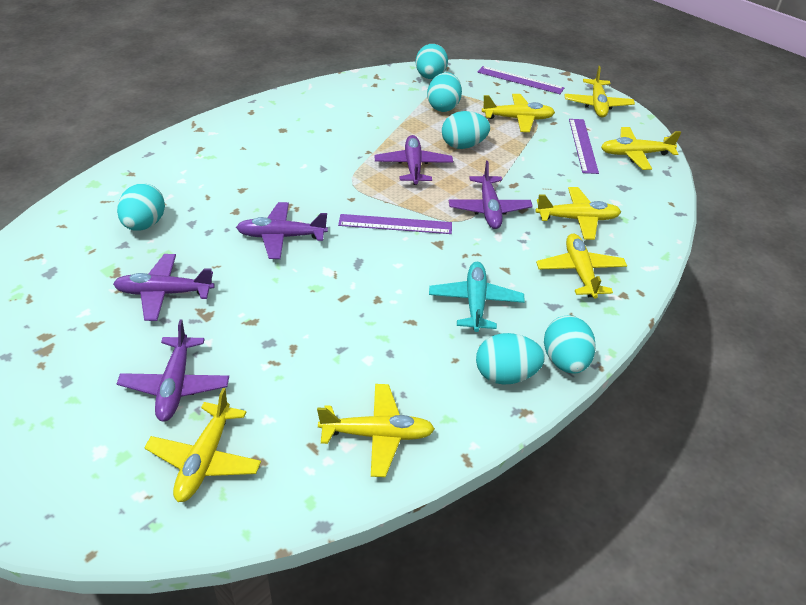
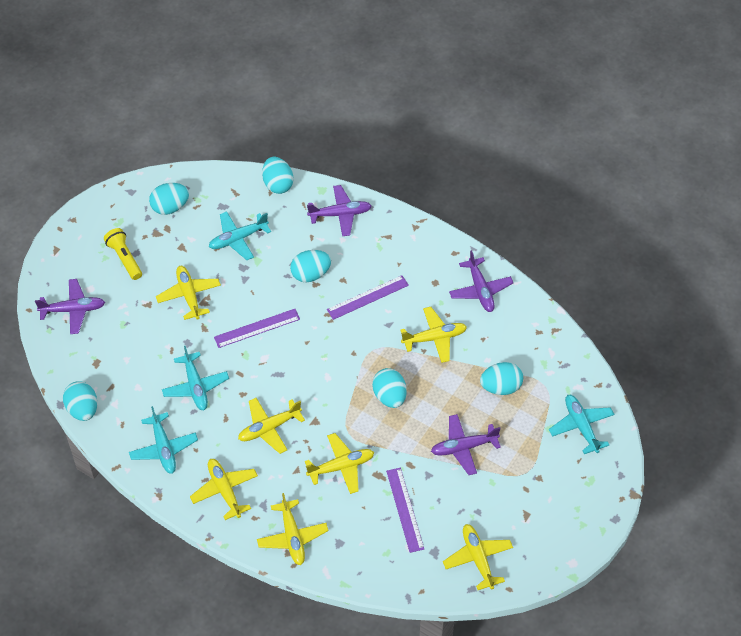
purple plane: 5 -> 4
turquoise plane: 1 -> 4
yellow flashlight: 0 -> 1

